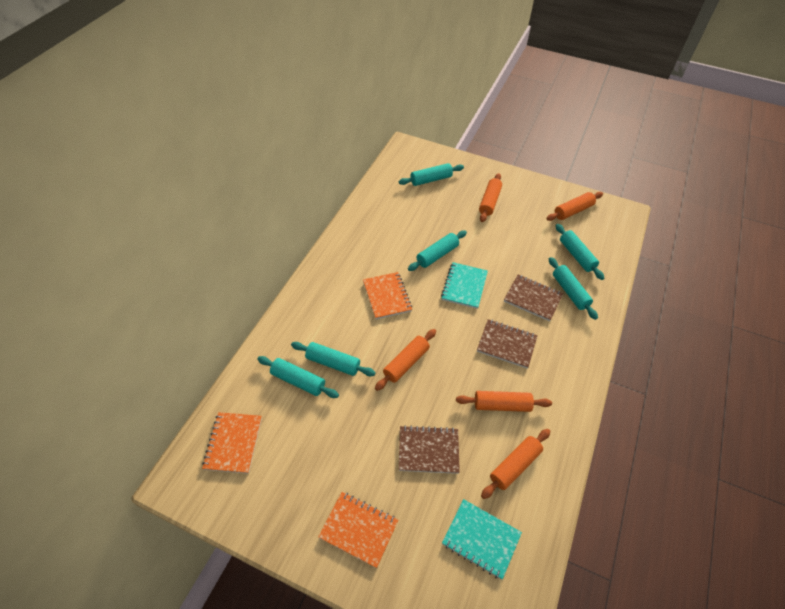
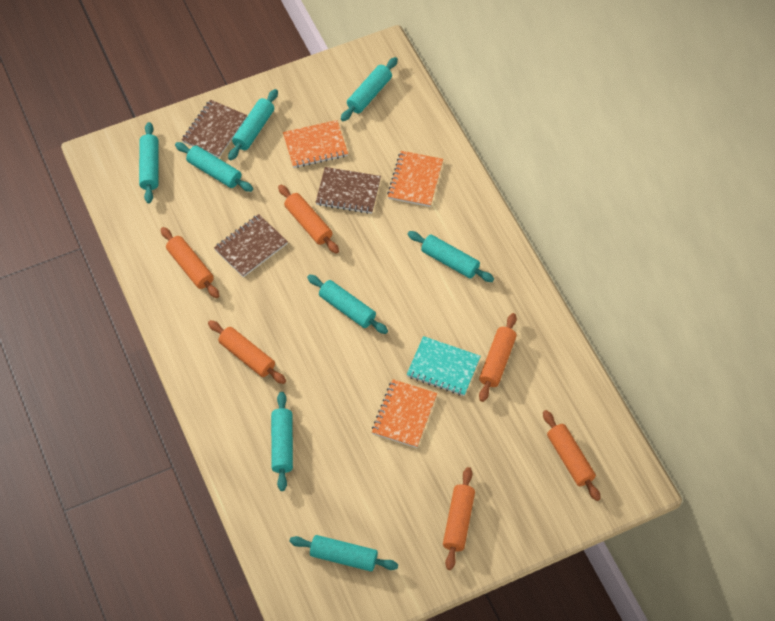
orange rolling pin: 5 -> 6
turquoise notebook: 2 -> 1
turquoise rolling pin: 6 -> 8

